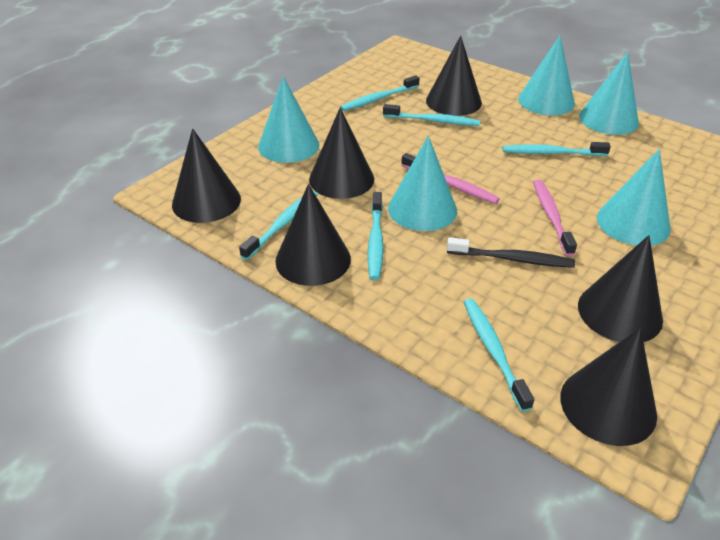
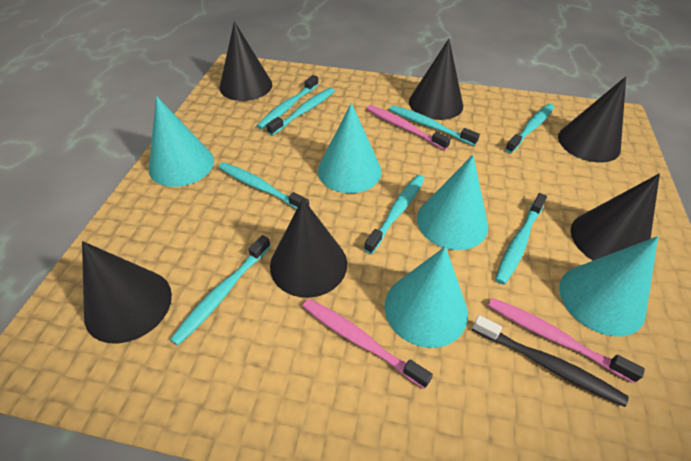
pink toothbrush: 2 -> 3
turquoise toothbrush: 6 -> 8

